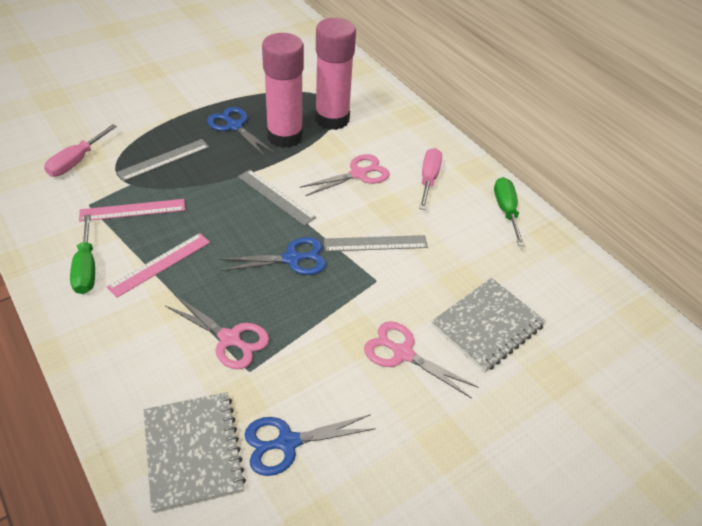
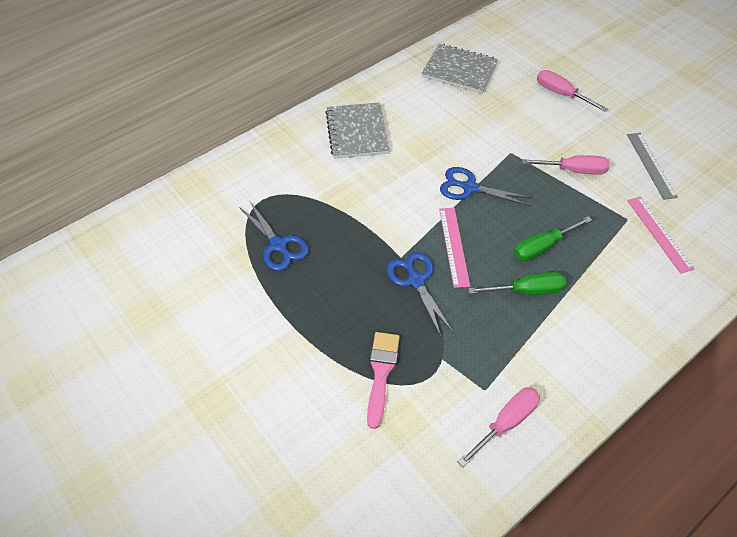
grey ruler: 3 -> 1
pink brush: 0 -> 1
pink glue stick: 2 -> 0
pink scissors: 3 -> 0
pink screwdriver: 2 -> 3

